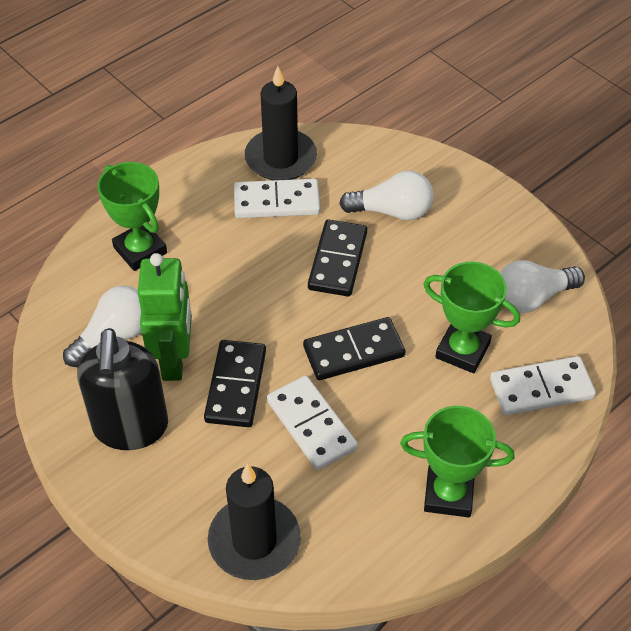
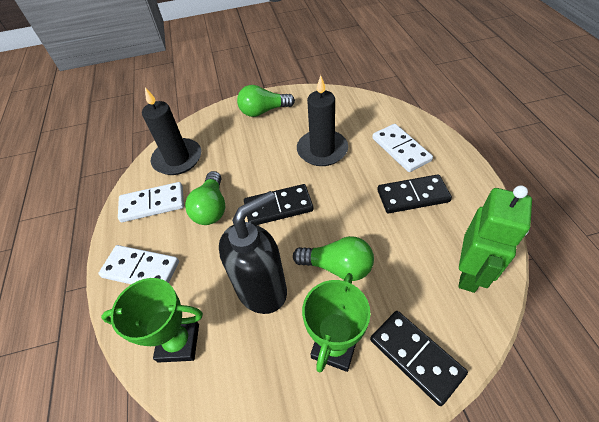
green light bulb: 0 -> 3
green trophy: 3 -> 2
white light bulb: 3 -> 0

